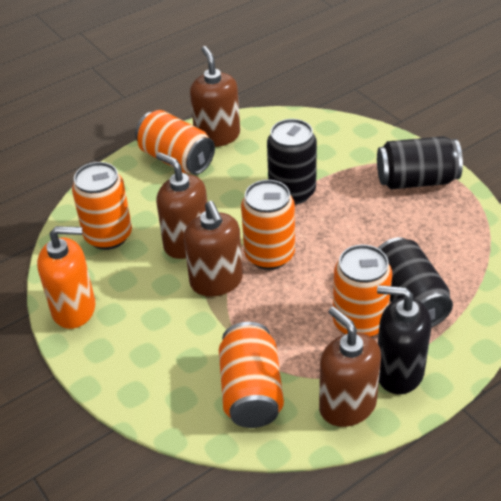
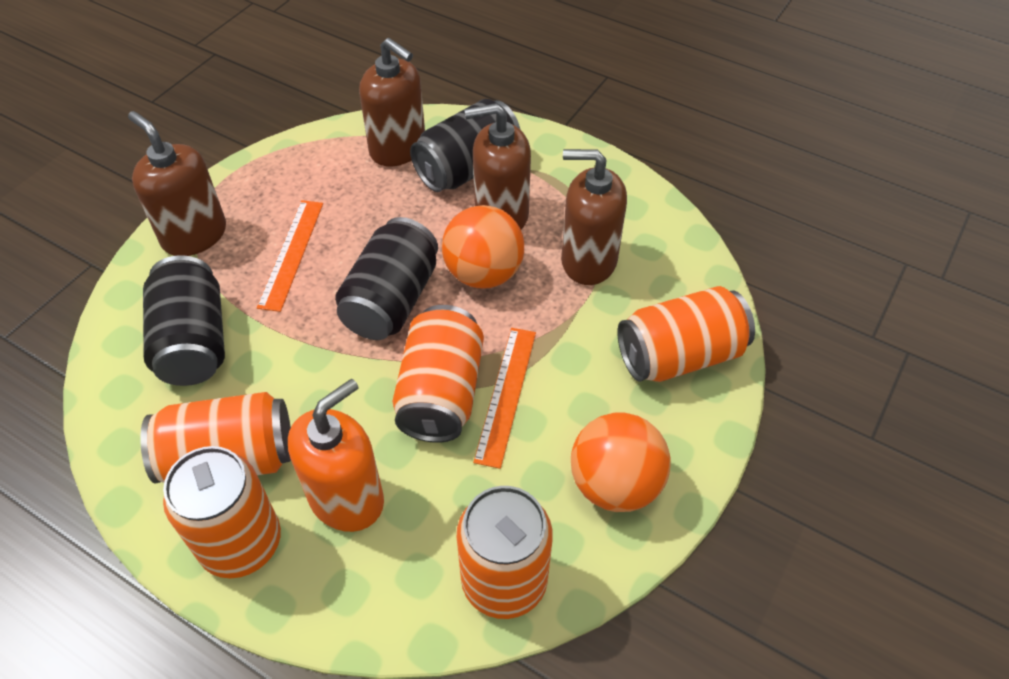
black soap dispenser: 1 -> 0
orange ball: 0 -> 2
orange ruler: 0 -> 2

